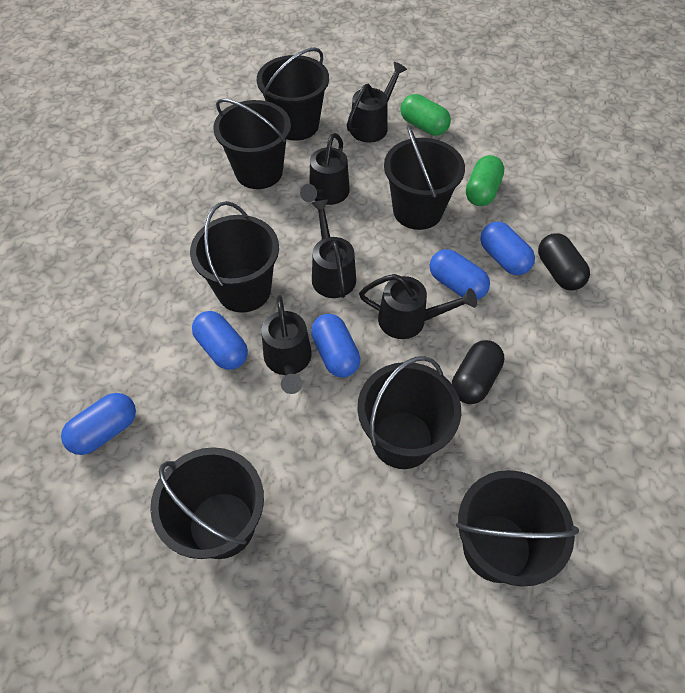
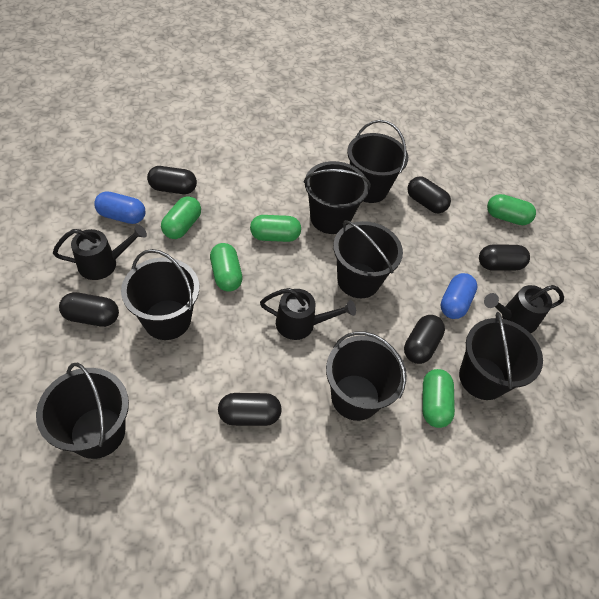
black capsule: 2 -> 6
black watering can: 5 -> 3
blue capsule: 5 -> 2
green capsule: 2 -> 5

